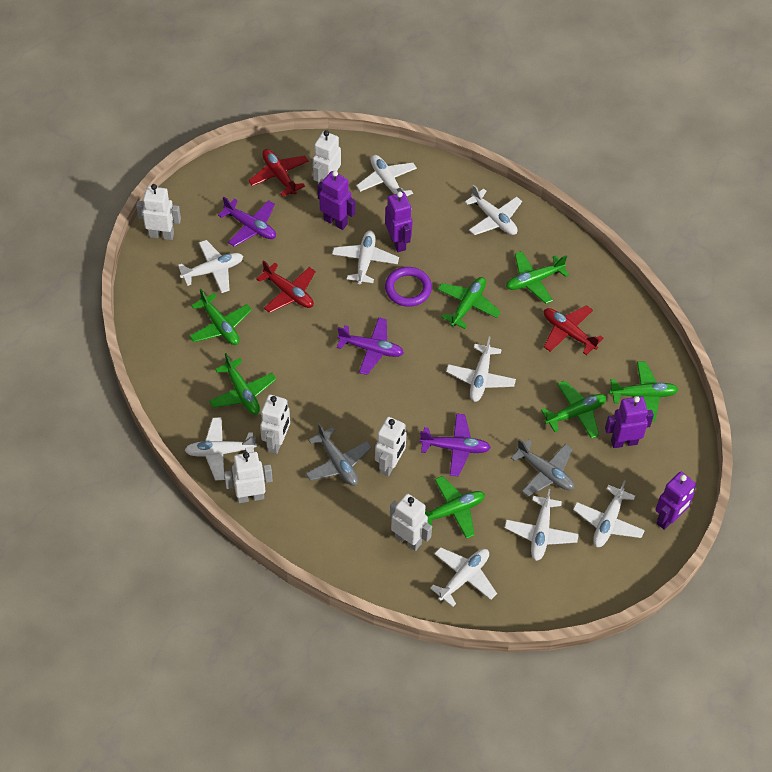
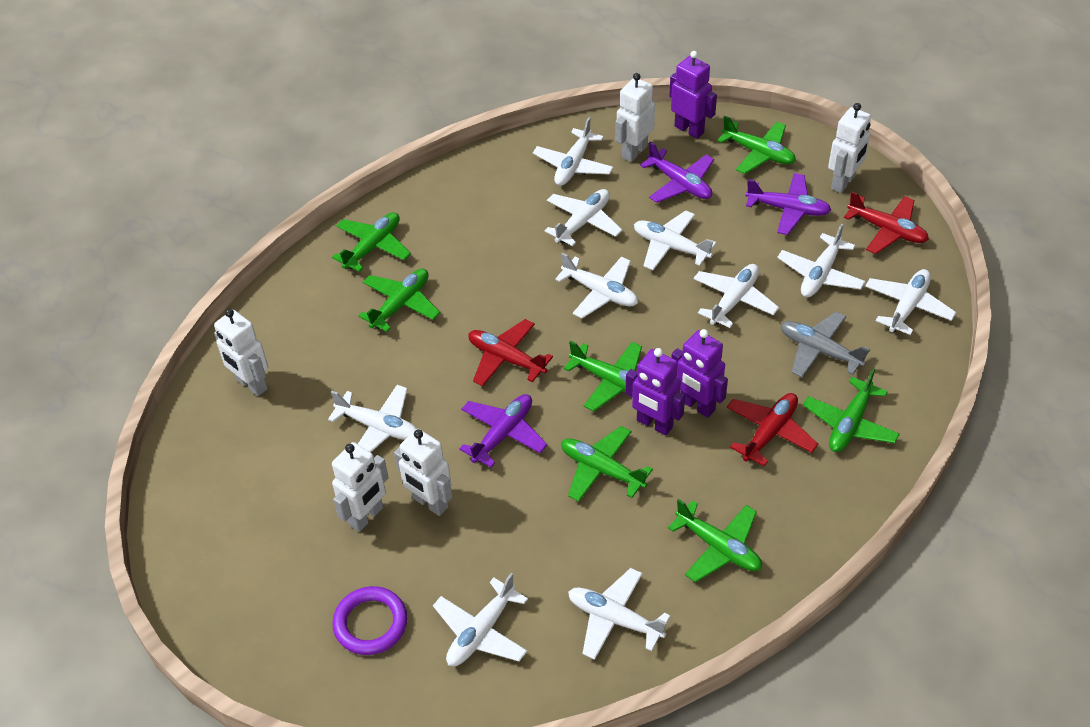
grey plane: 2 -> 1
purple robot: 4 -> 3
white plane: 9 -> 10
white robot: 6 -> 5

